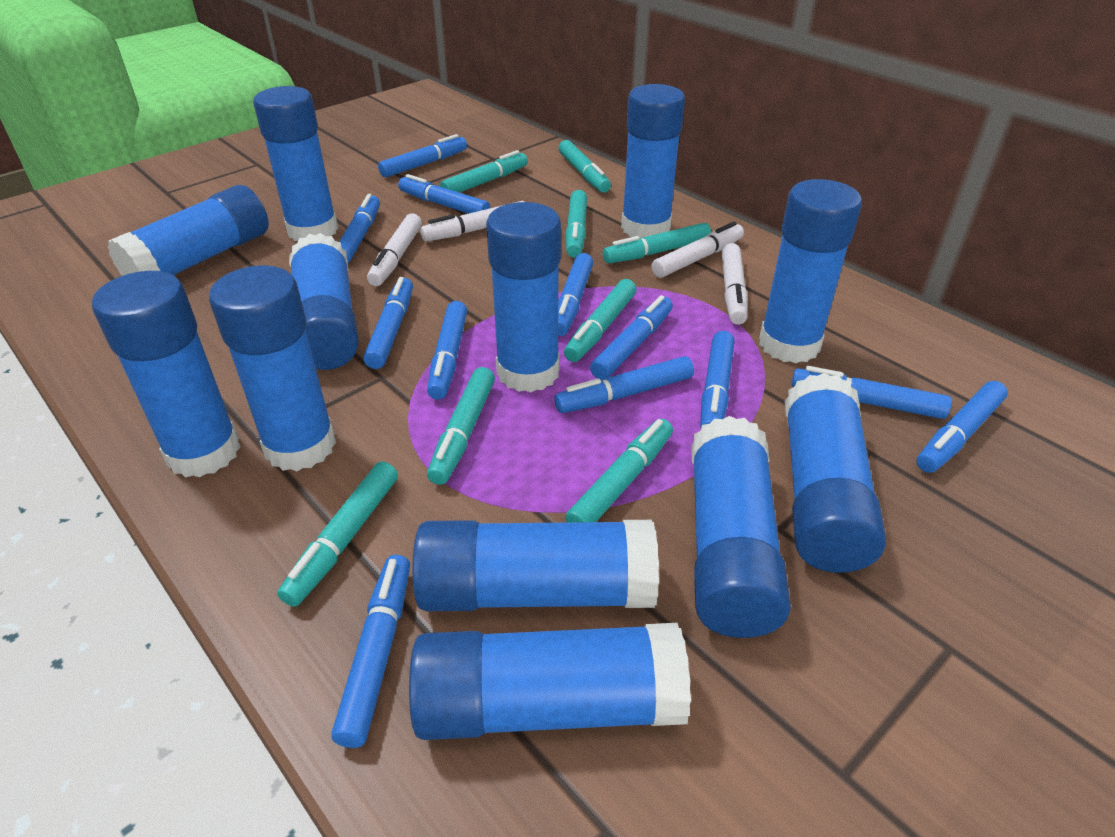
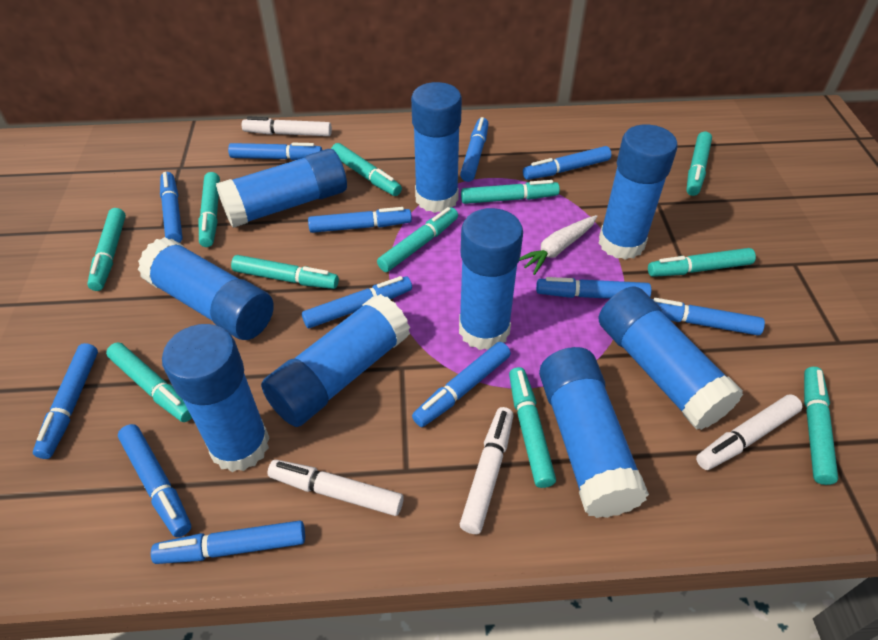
blue glue stick: 12 -> 9
turquoise marker: 8 -> 11
white carrot: 0 -> 1

